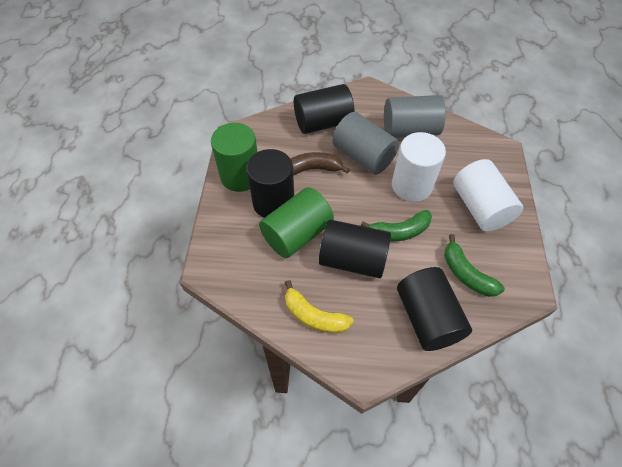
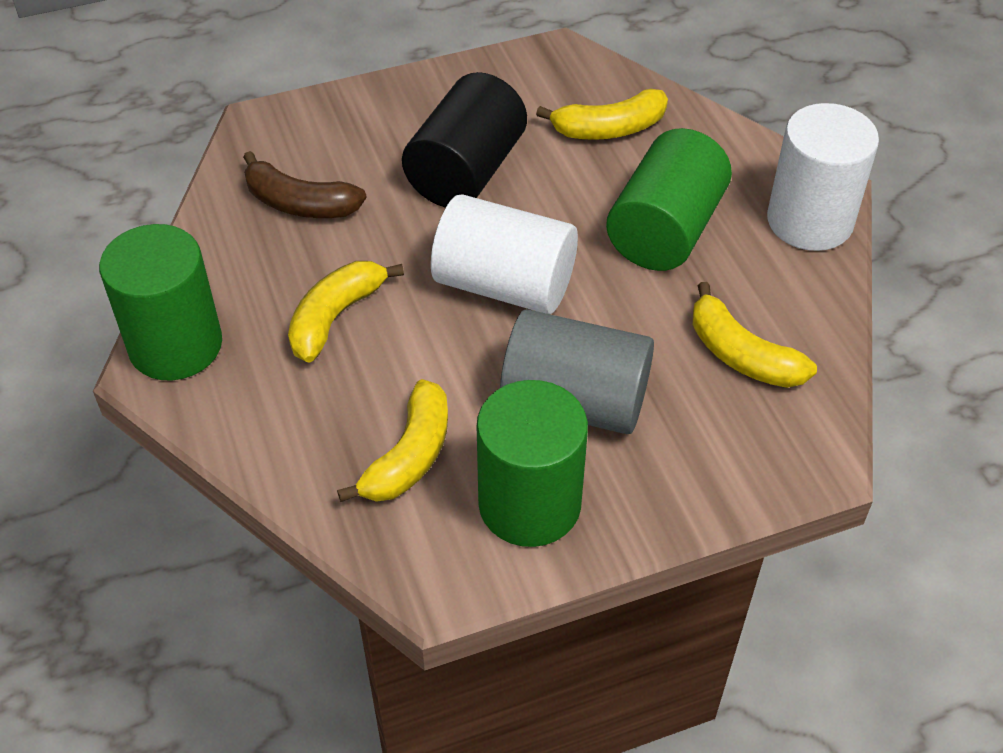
black cylinder: 4 -> 1
green banana: 2 -> 0
green cylinder: 2 -> 3
grey cylinder: 2 -> 1
yellow banana: 1 -> 4

